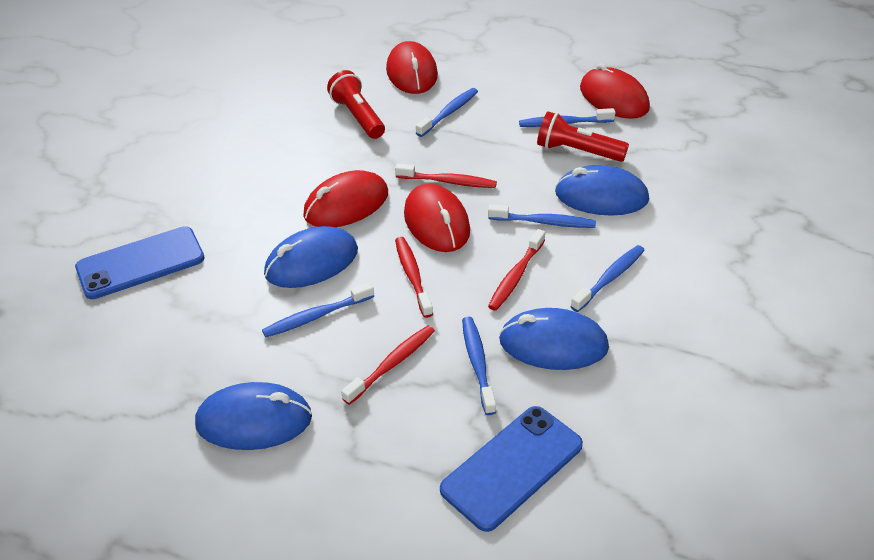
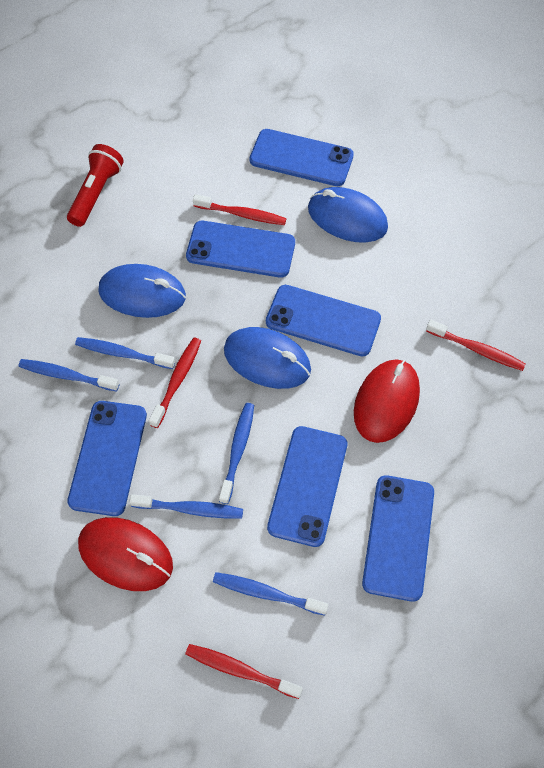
blue mouse: 4 -> 3
blue phone: 2 -> 6
blue toothbrush: 6 -> 5
red flashlight: 2 -> 1
red mouse: 4 -> 2

